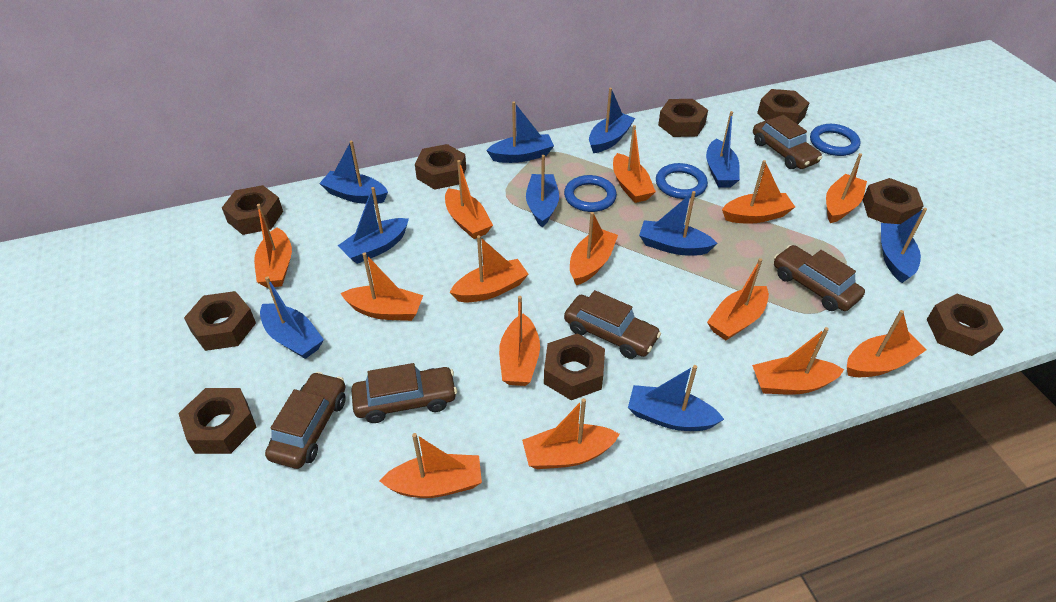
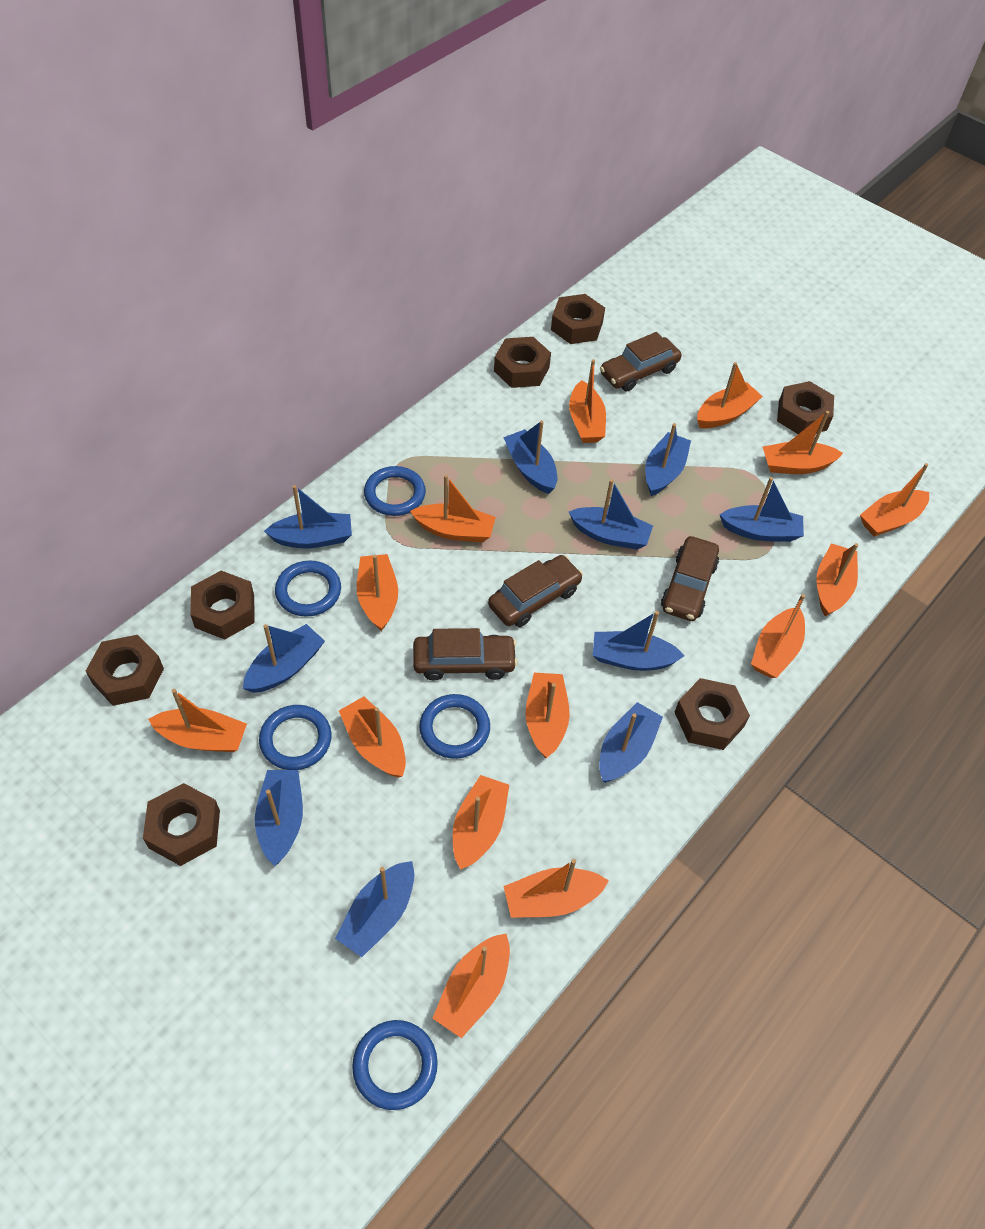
blue ring: 3 -> 5
brown car: 5 -> 4
brown nut: 9 -> 7

